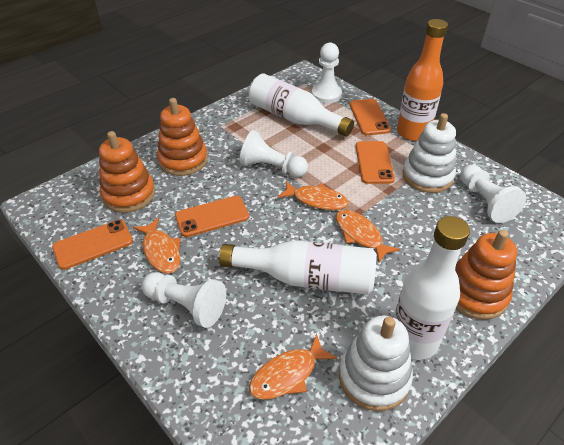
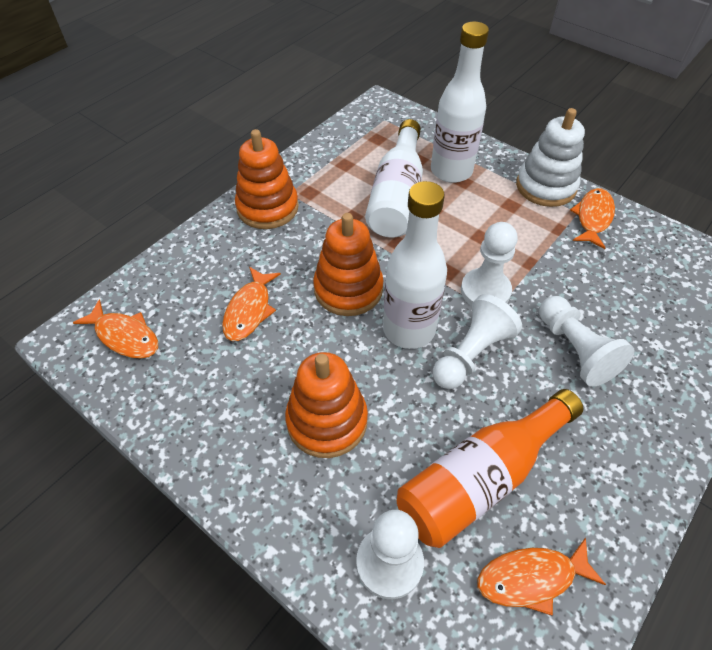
orange phone: 4 -> 0
white stacking toy: 2 -> 1

